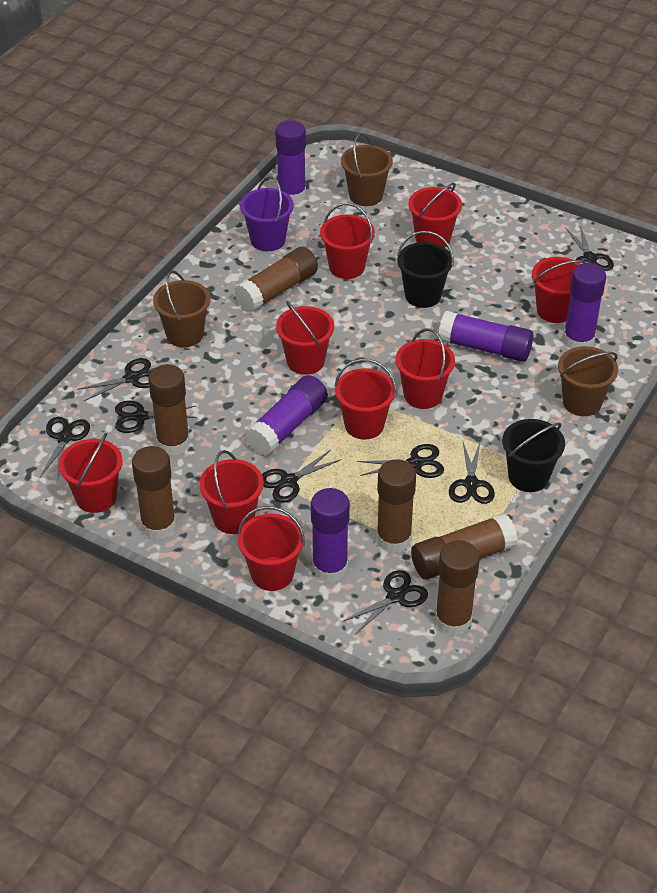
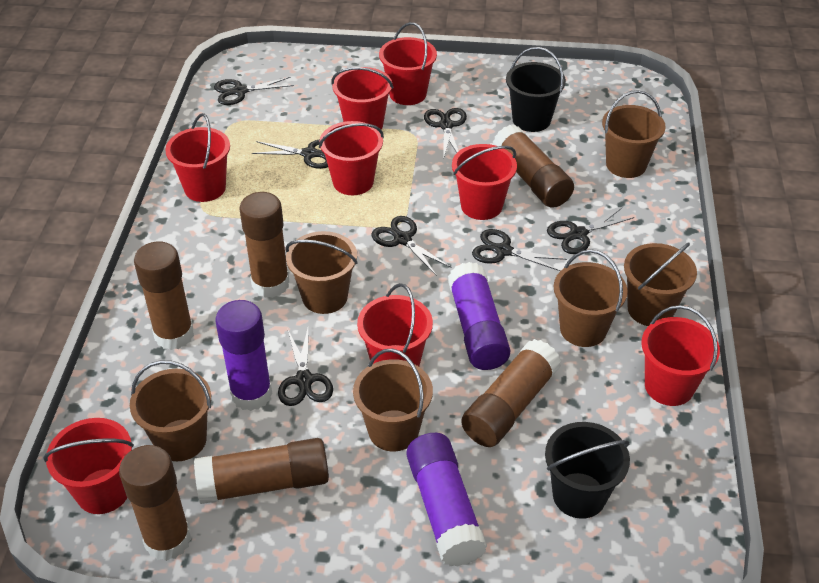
black scissors: 8 -> 7
brown bucket: 3 -> 6
purple bucket: 1 -> 0
purple glue stick: 5 -> 3
red bucket: 9 -> 8

